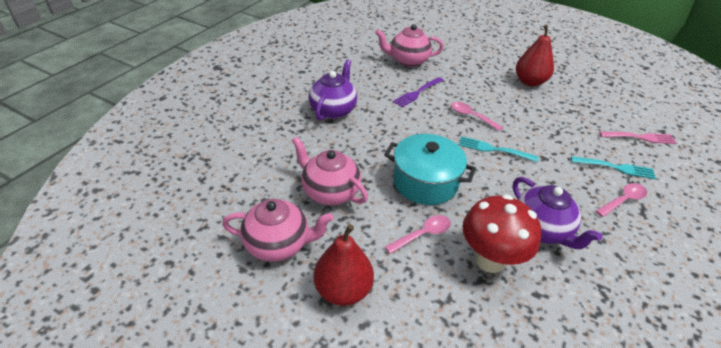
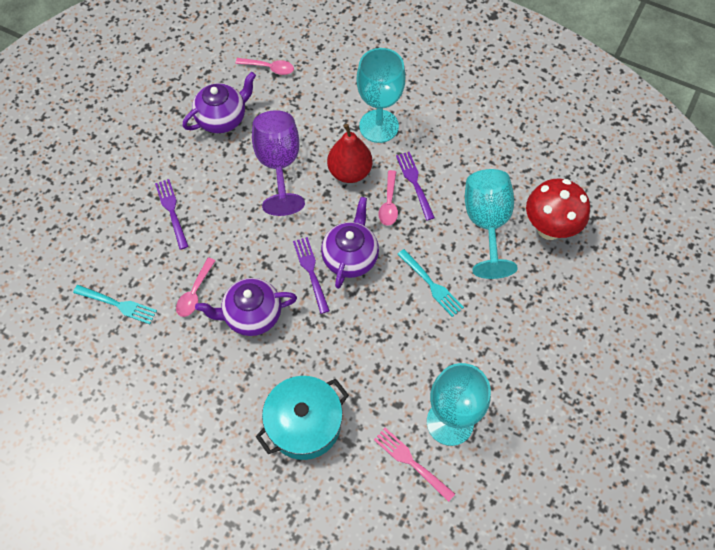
pink teapot: 3 -> 0
purple fork: 1 -> 3
purple goblet: 0 -> 1
purple teapot: 2 -> 3
red pear: 2 -> 1
turquoise goblet: 0 -> 3

